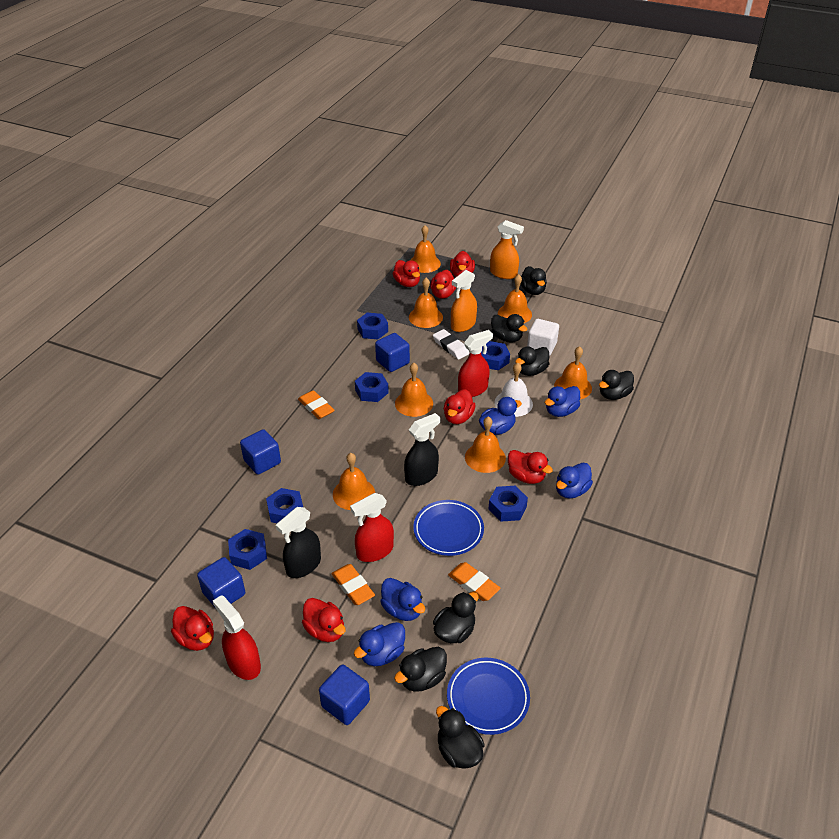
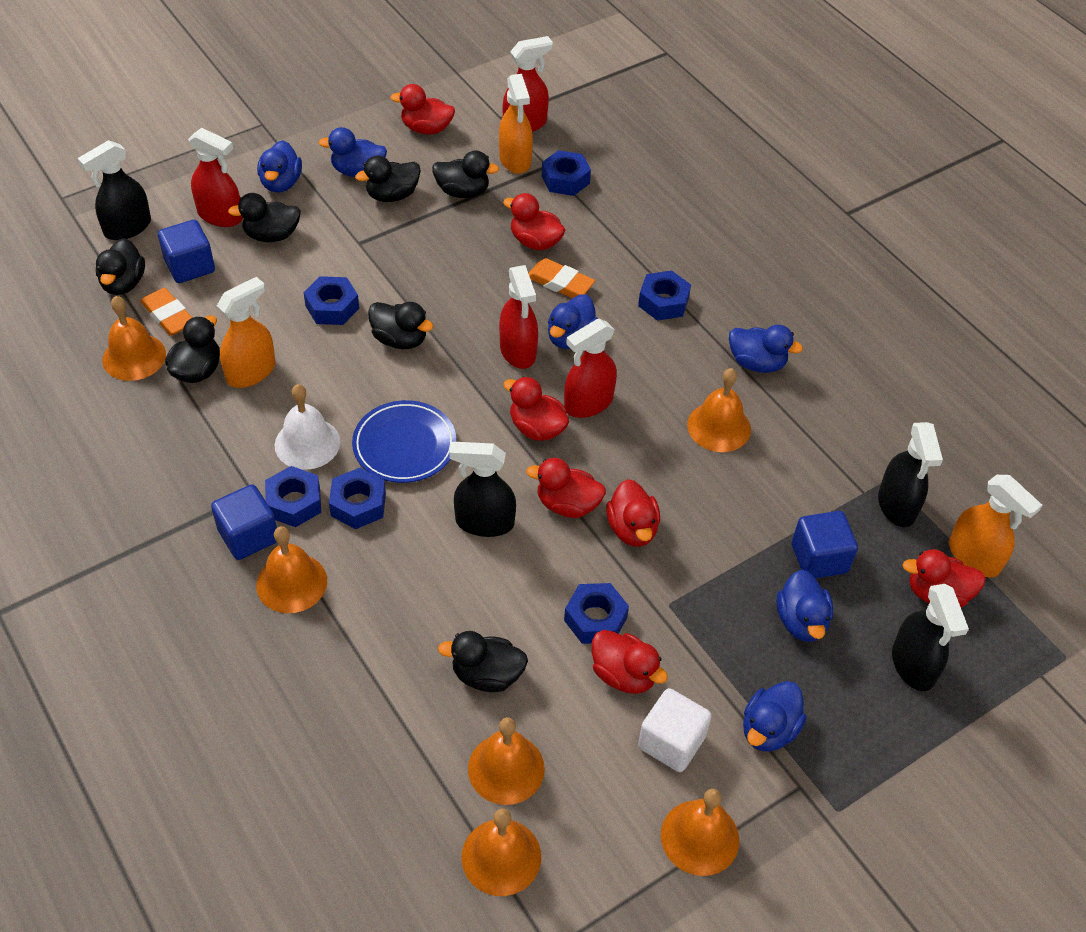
black spray bottle: 2 -> 4
blue cube: 4 -> 3
blue duck: 5 -> 6
blue plate: 2 -> 1
orange bell: 7 -> 6
orange eraser: 3 -> 2
orange spray bottle: 2 -> 3
red spray bottle: 3 -> 4
white eraser: 1 -> 0

